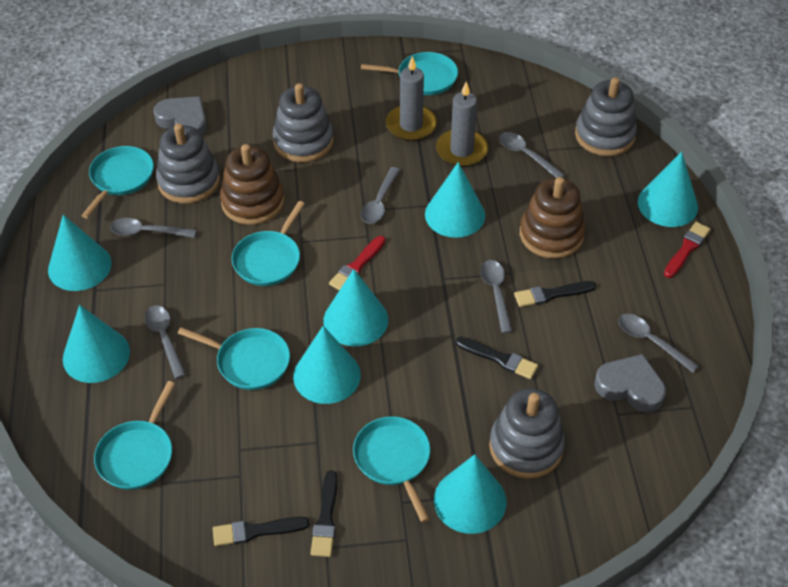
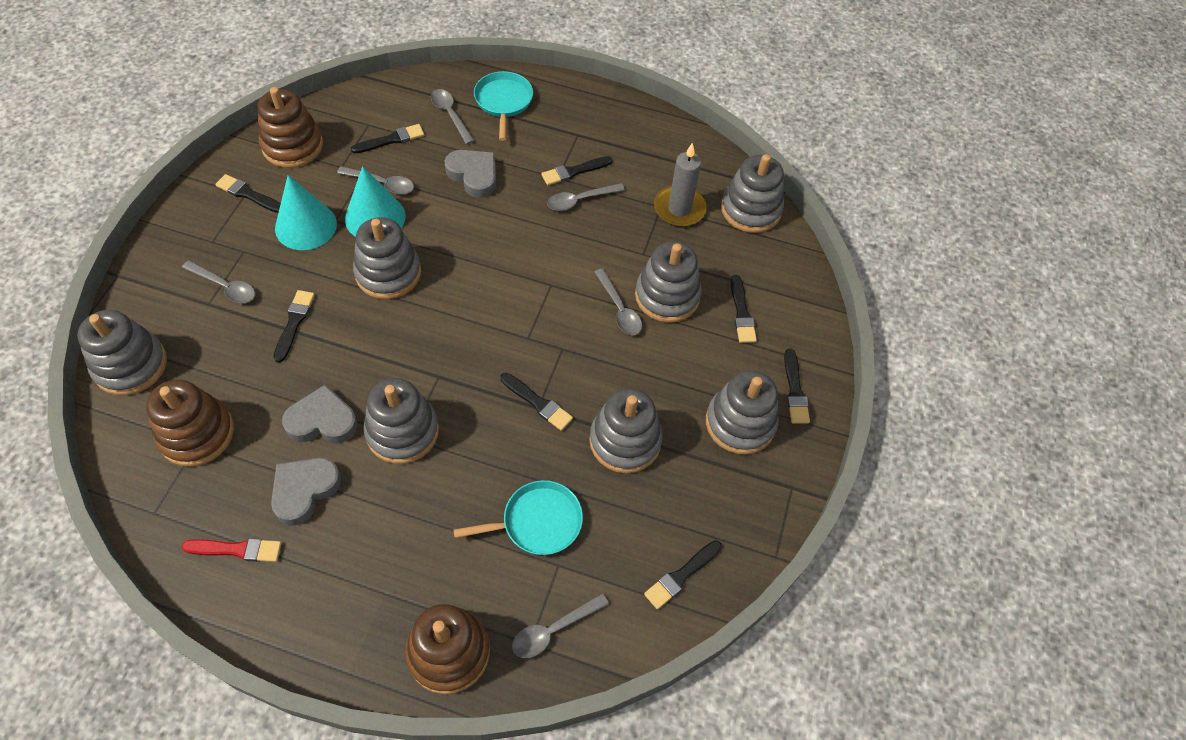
black brush: 4 -> 8
brown stacking toy: 2 -> 3
grey candle: 2 -> 1
grey heart: 2 -> 3
grey stacking toy: 4 -> 7
red brush: 2 -> 1
turquoise cone: 7 -> 2
turquoise pan: 6 -> 2

